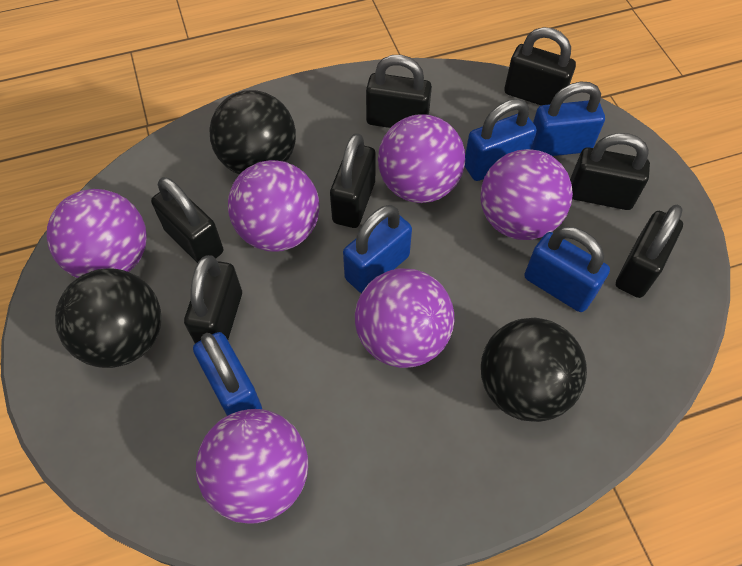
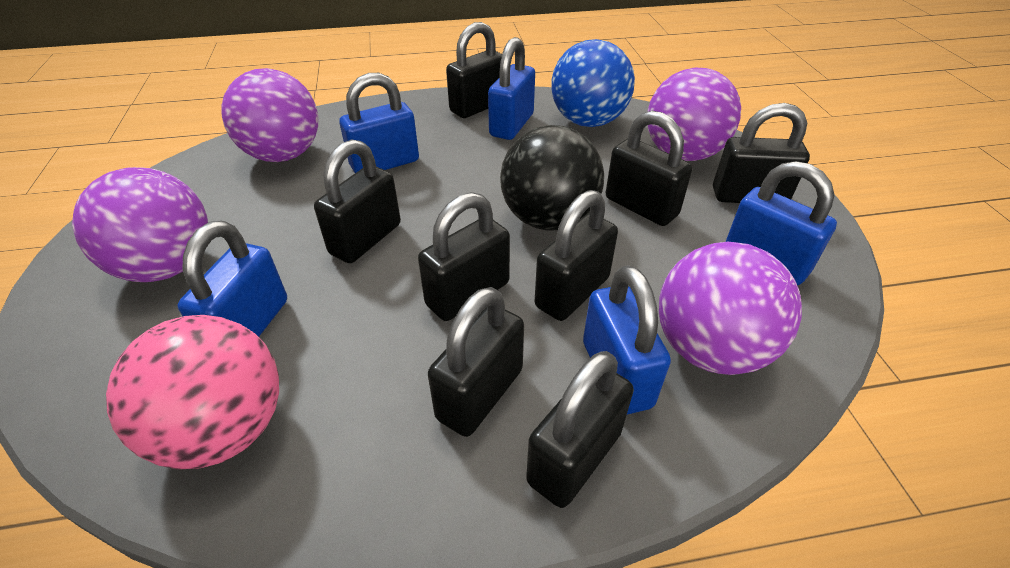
black ball: 3 -> 1
black padlock: 7 -> 8
blue ball: 0 -> 1
pink ball: 0 -> 1
purple ball: 6 -> 4

